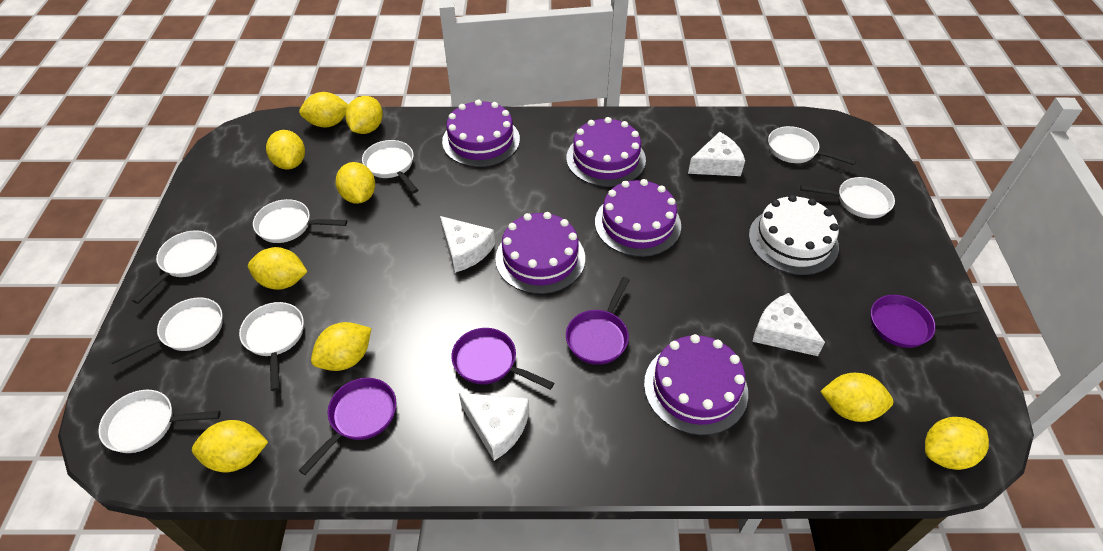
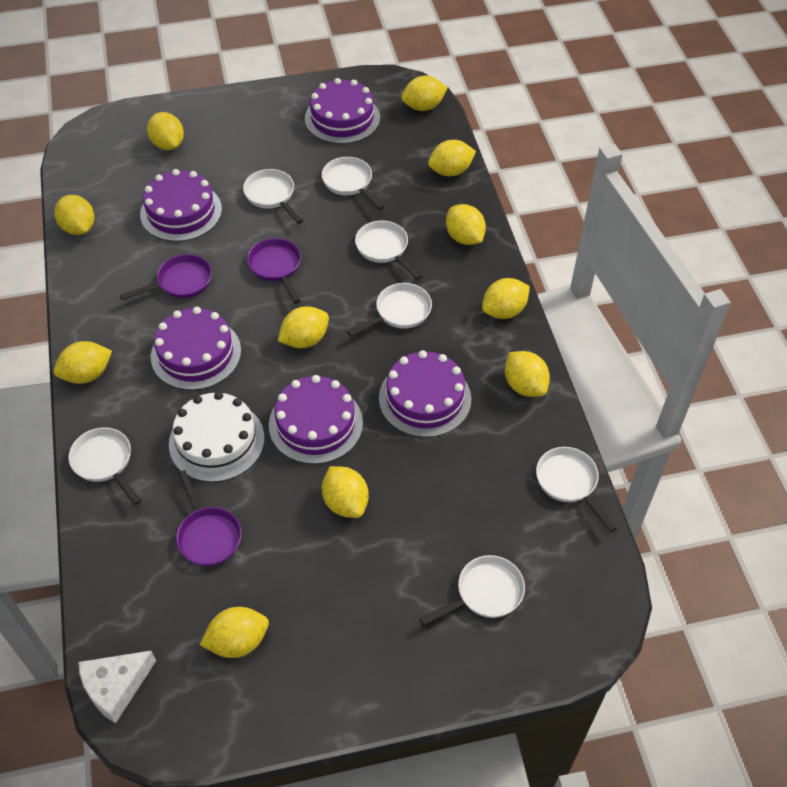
purple pan: 4 -> 3
white cheese: 4 -> 1
white pan: 8 -> 7
yellow lemon: 9 -> 11

